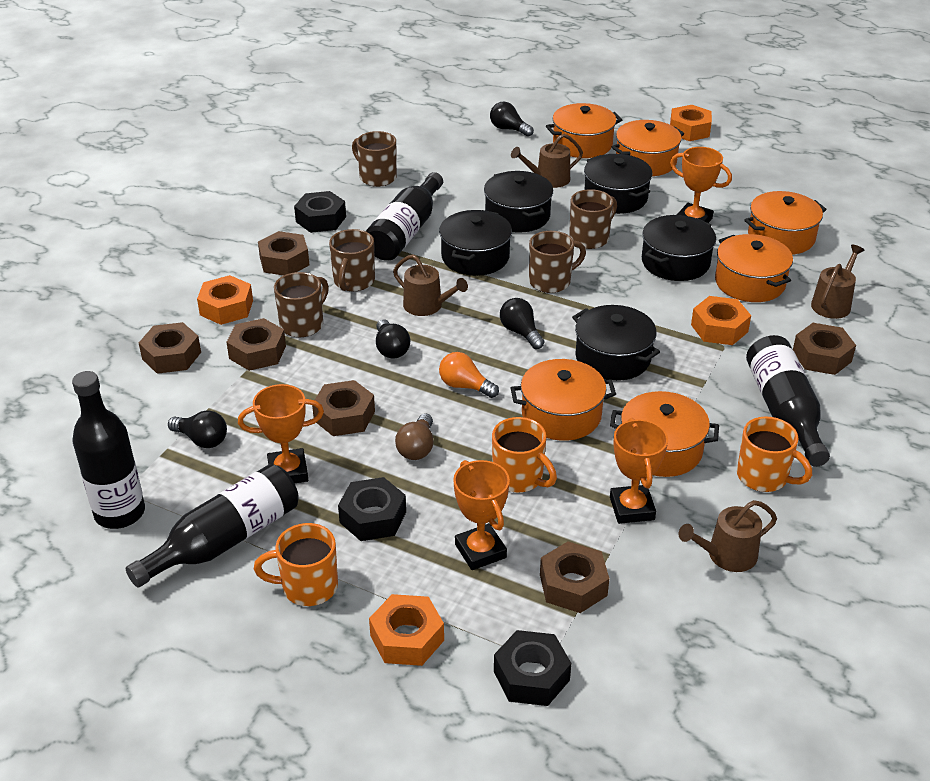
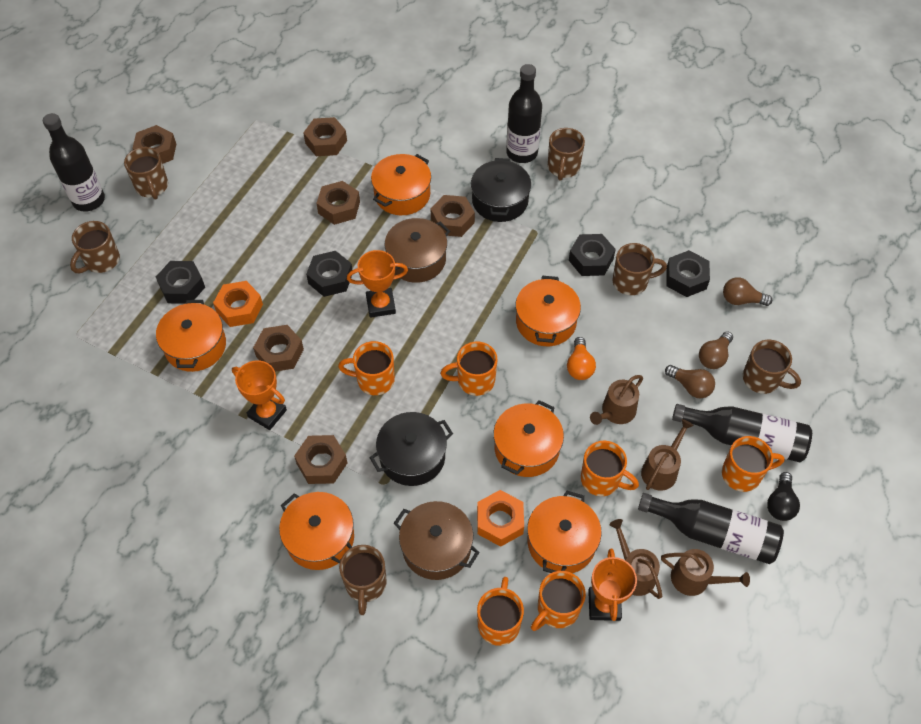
black light bulb: 4 -> 1
black nut: 3 -> 4
black pot: 5 -> 2
brown light bulb: 1 -> 3
brown mug: 5 -> 6
brown pot: 0 -> 2
orange mug: 3 -> 6
orange nut: 4 -> 2
orange trophy: 4 -> 3

